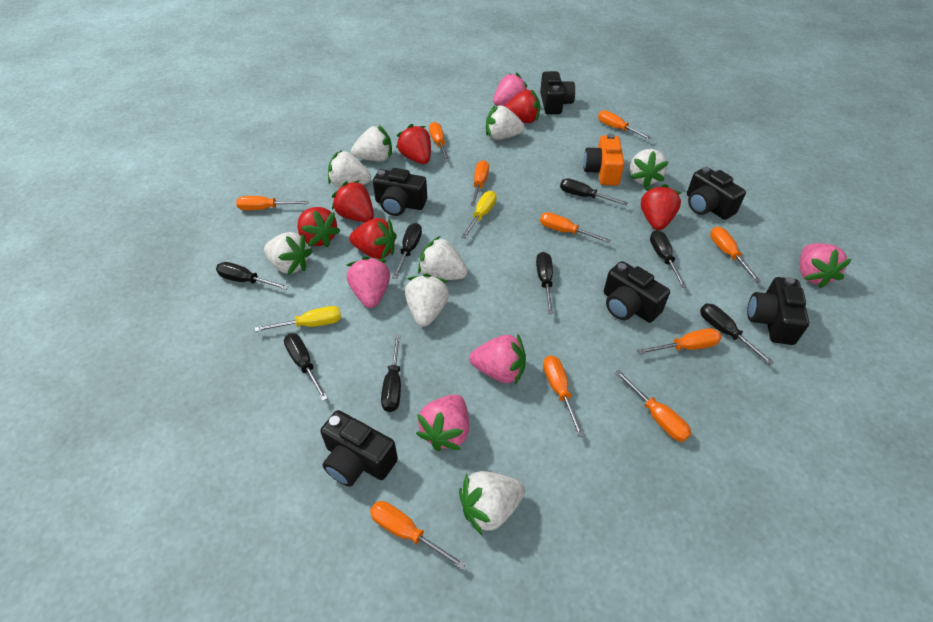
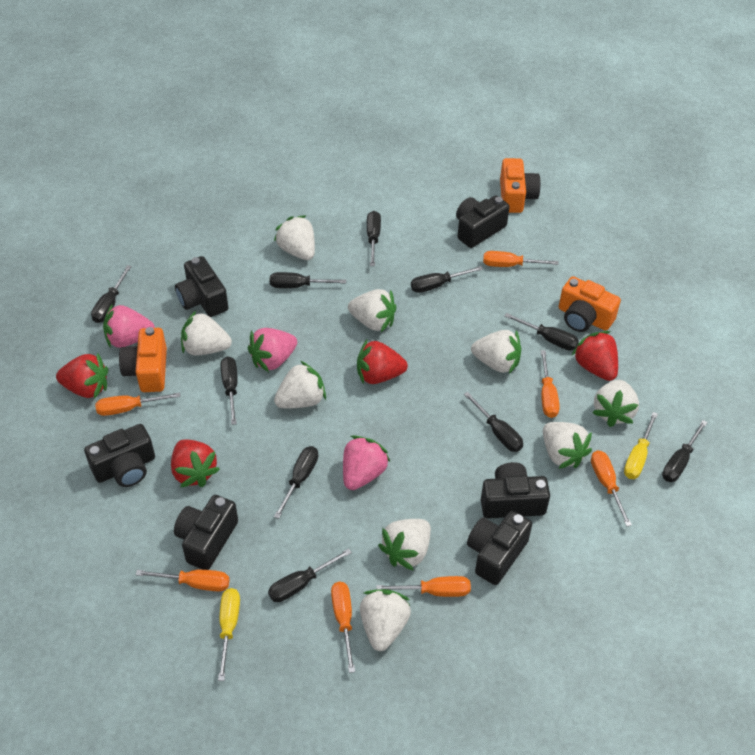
black screwdriver: 8 -> 10
orange camera: 1 -> 3
orange screwdriver: 10 -> 7
pink strawberry: 5 -> 3
red strawberry: 6 -> 4
white strawberry: 8 -> 9

